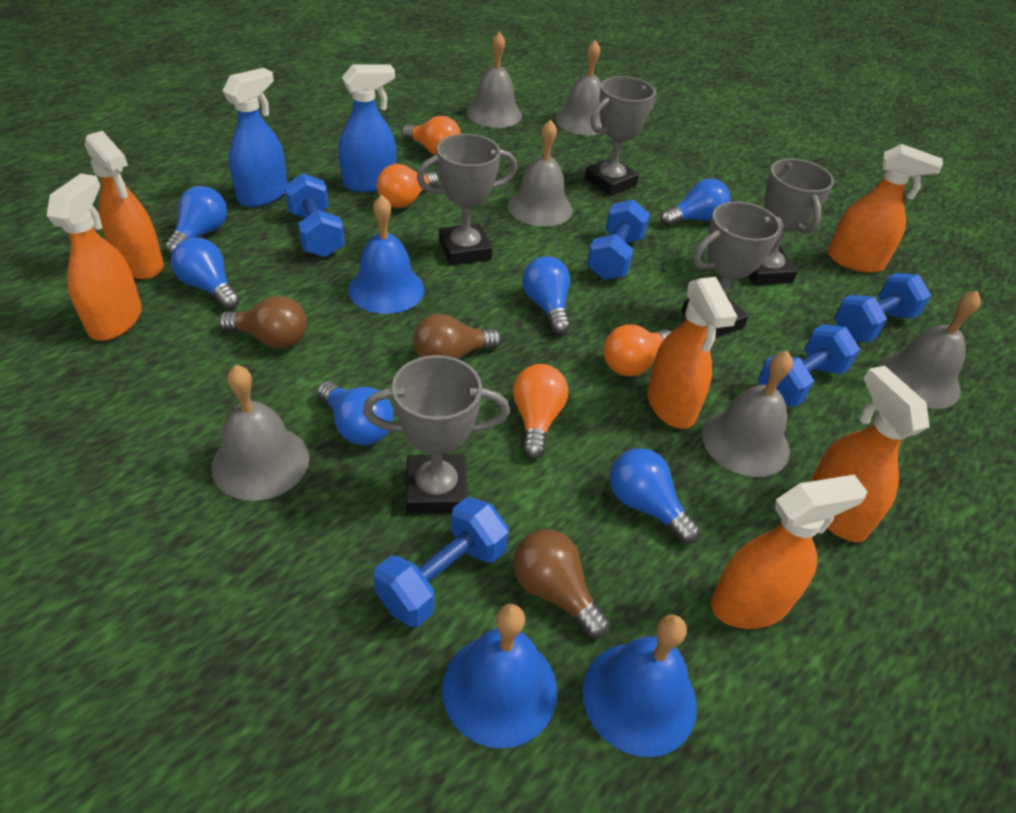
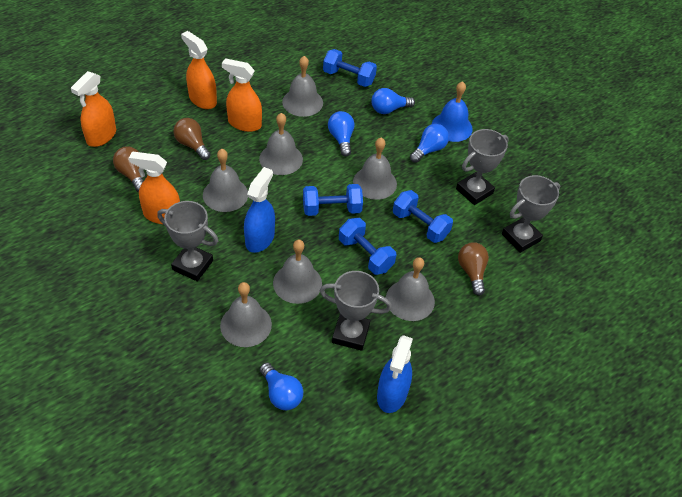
blue bell: 3 -> 1
blue dumbbell: 5 -> 4
blue light bulb: 6 -> 4
grey bell: 6 -> 7
grey trophy: 5 -> 4
orange light bulb: 4 -> 0
orange spray bottle: 6 -> 4

